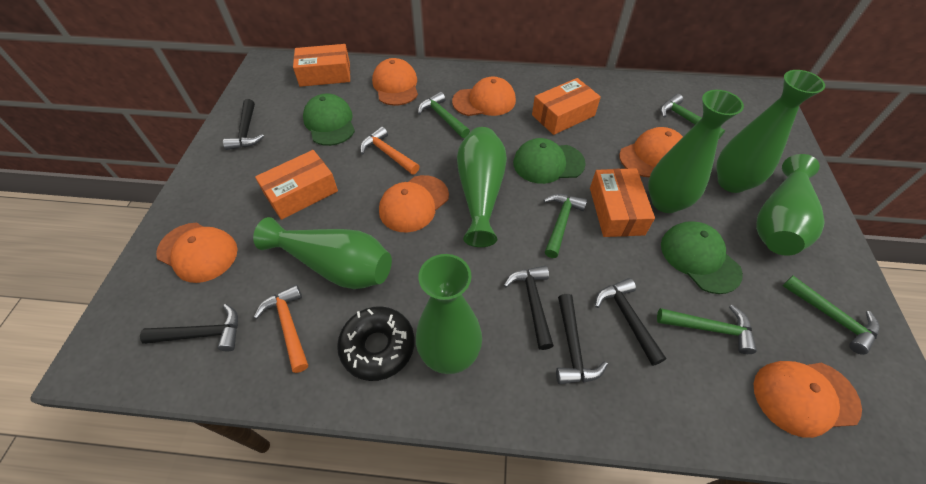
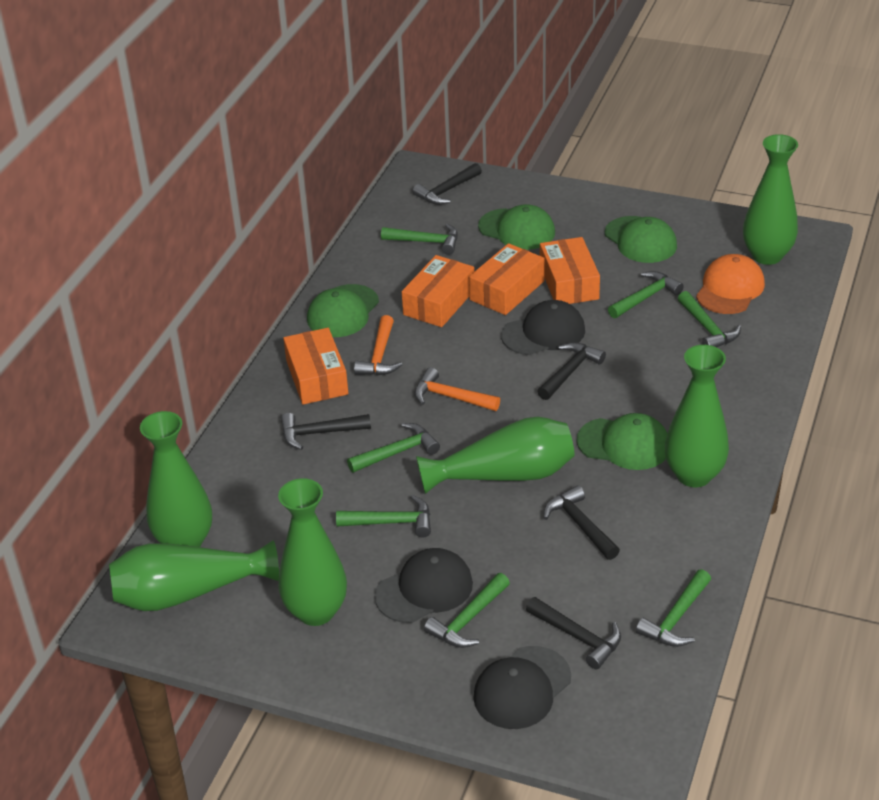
black cap: 0 -> 3
black donut: 1 -> 0
green cap: 3 -> 4
green hammer: 5 -> 7
orange cap: 6 -> 1

